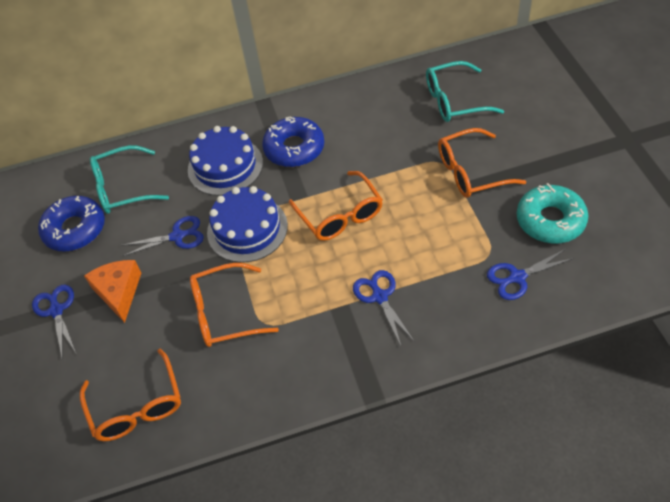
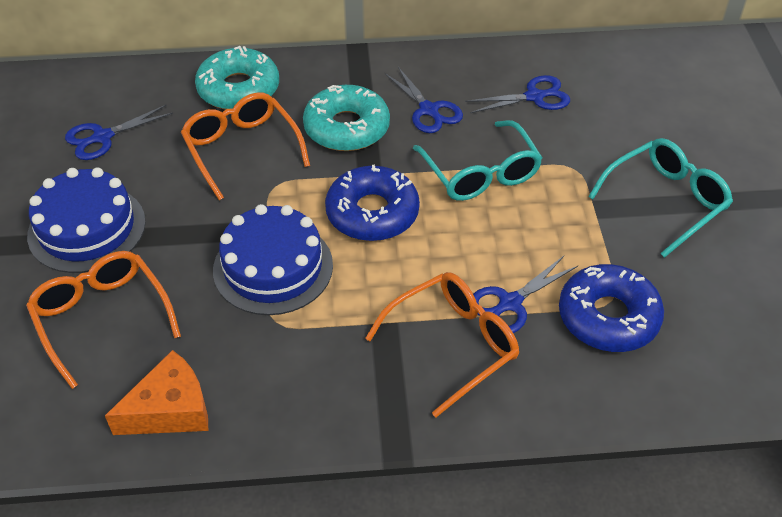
orange glasses: 4 -> 3
turquoise donut: 1 -> 2

